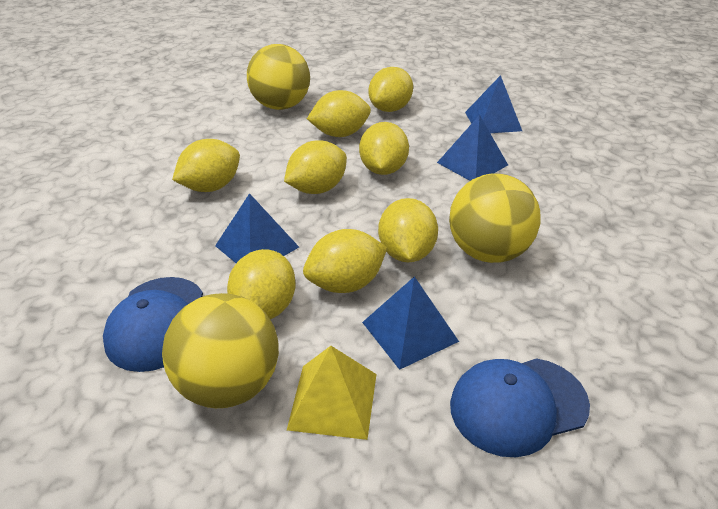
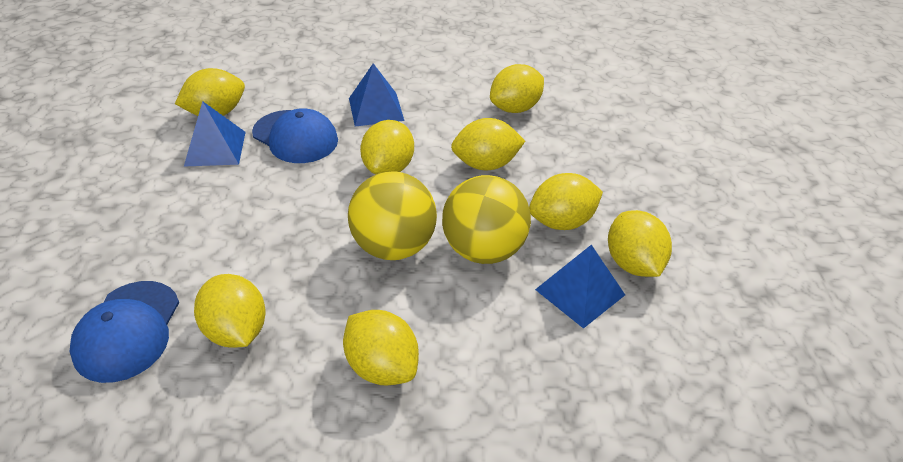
blue pyramid: 4 -> 3
yellow ball: 3 -> 2
yellow pyramid: 1 -> 0

